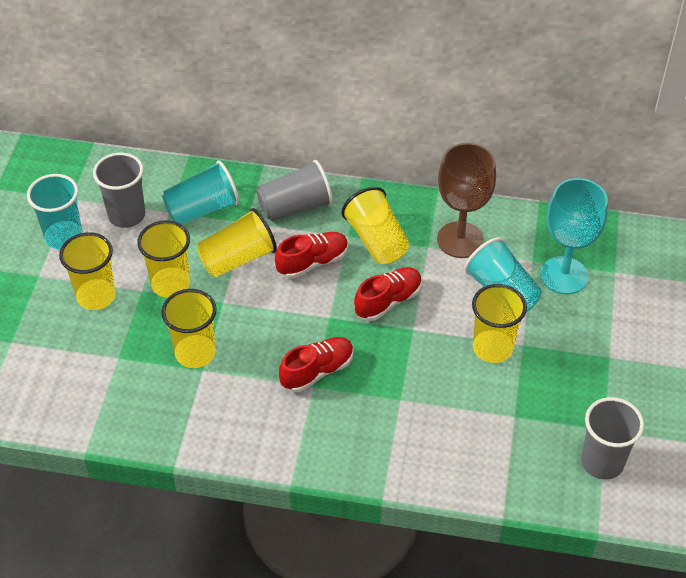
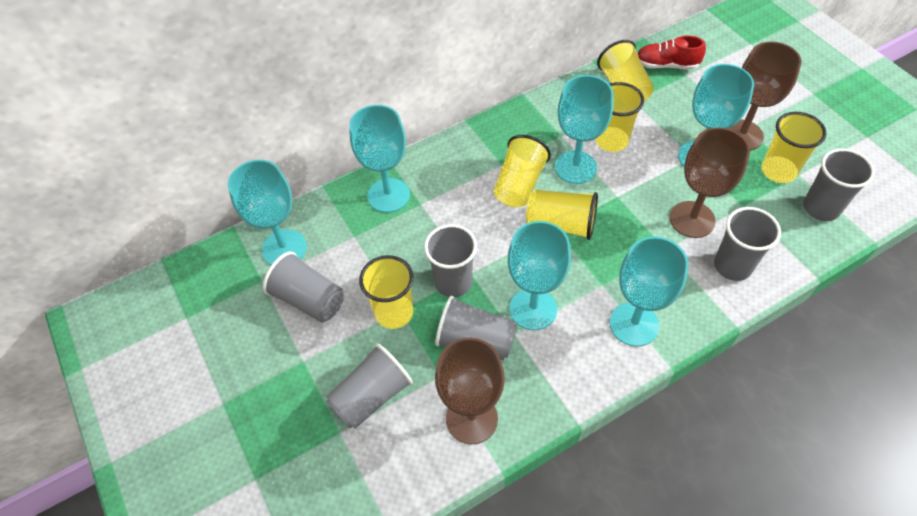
brown goblet: 1 -> 3
grey cup: 3 -> 6
red shoe: 3 -> 1
turquoise cup: 3 -> 0
turquoise goblet: 1 -> 6

